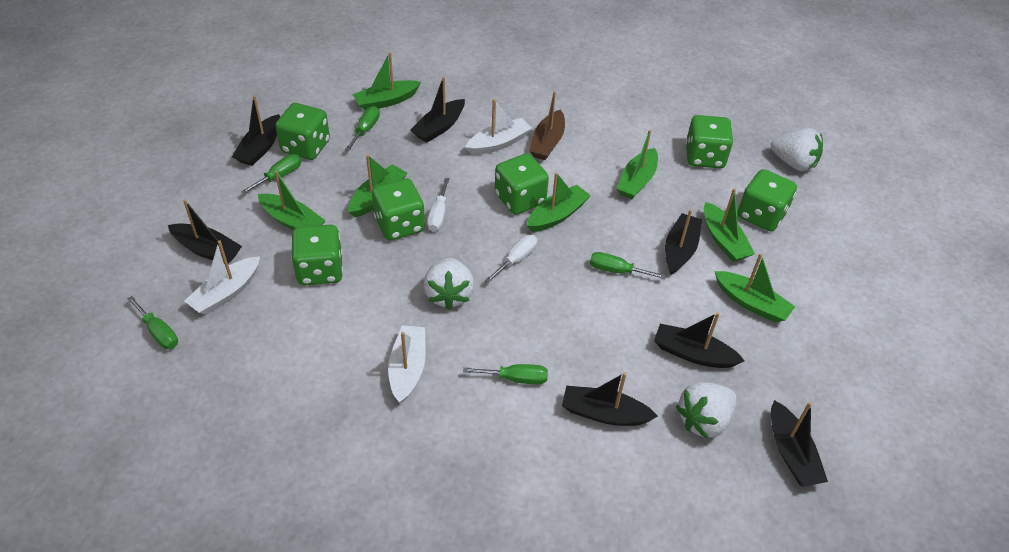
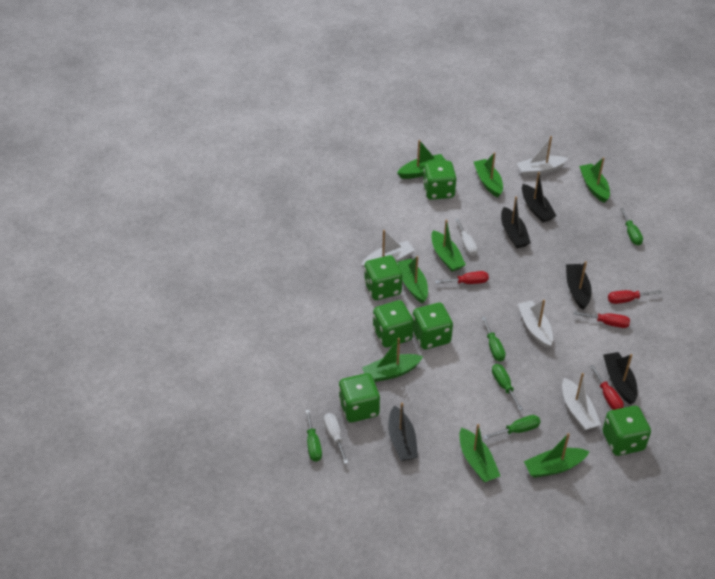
black boat: 7 -> 5
brown boat: 1 -> 0
green boat: 7 -> 8
red screwdriver: 0 -> 4
white boat: 3 -> 4
white strawberry: 3 -> 0

